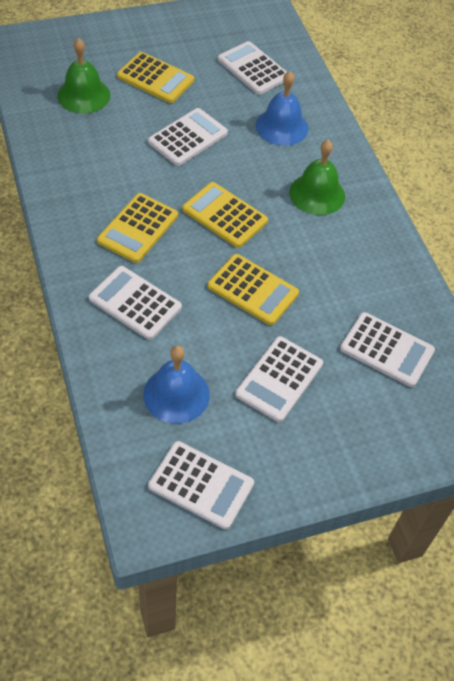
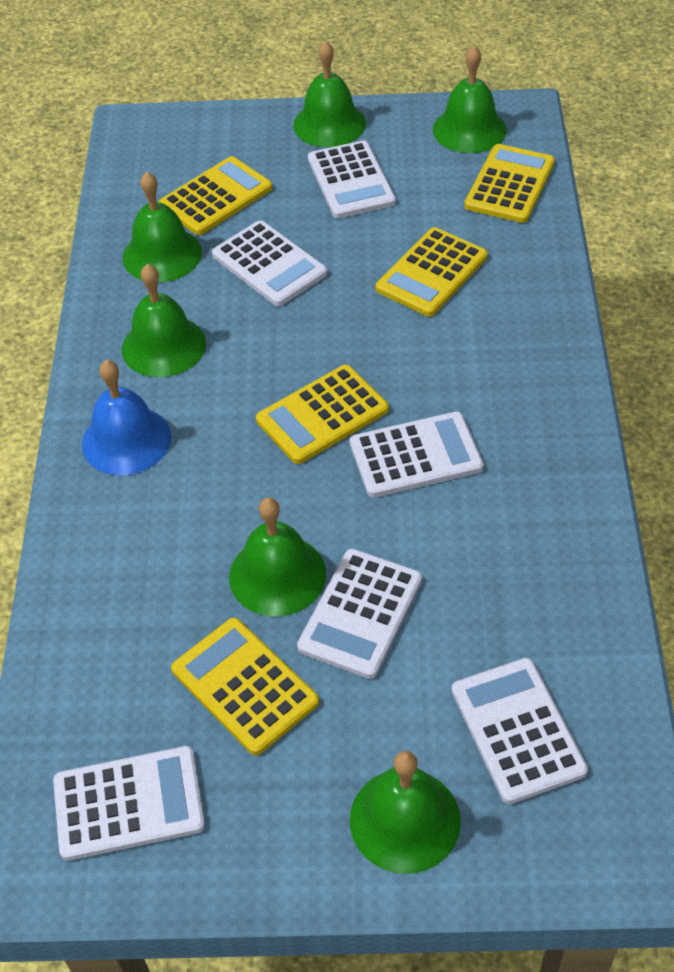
blue bell: 2 -> 1
green bell: 2 -> 6
yellow calculator: 4 -> 5

